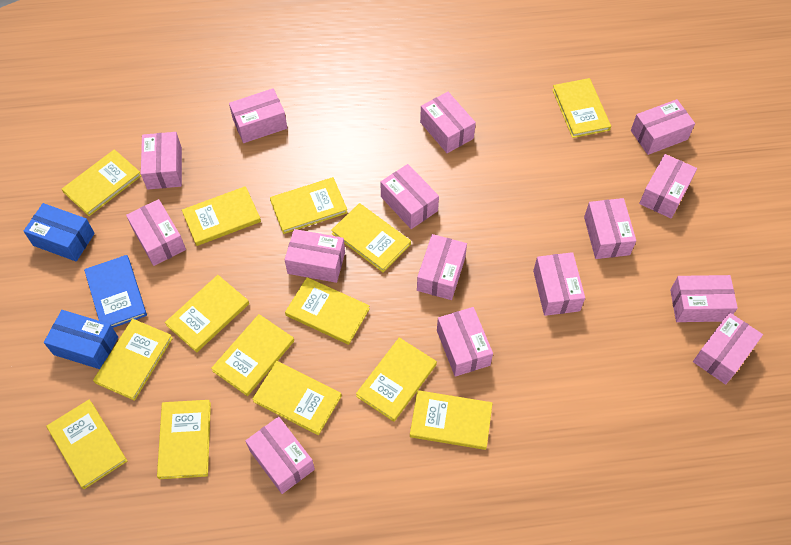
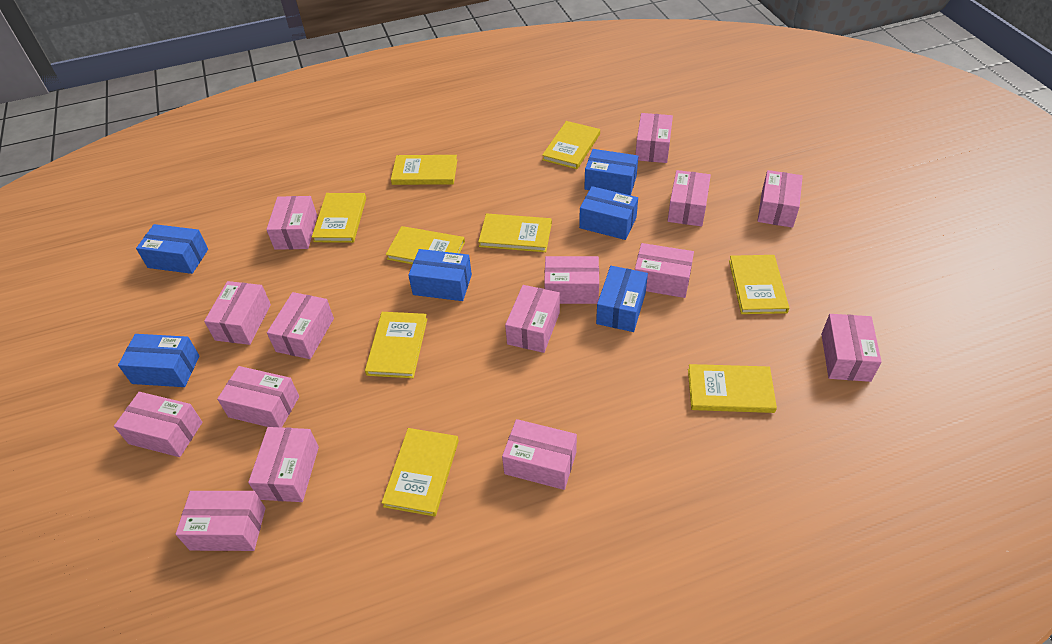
blue book: 1 -> 0
blue box: 2 -> 6
yellow book: 14 -> 9

